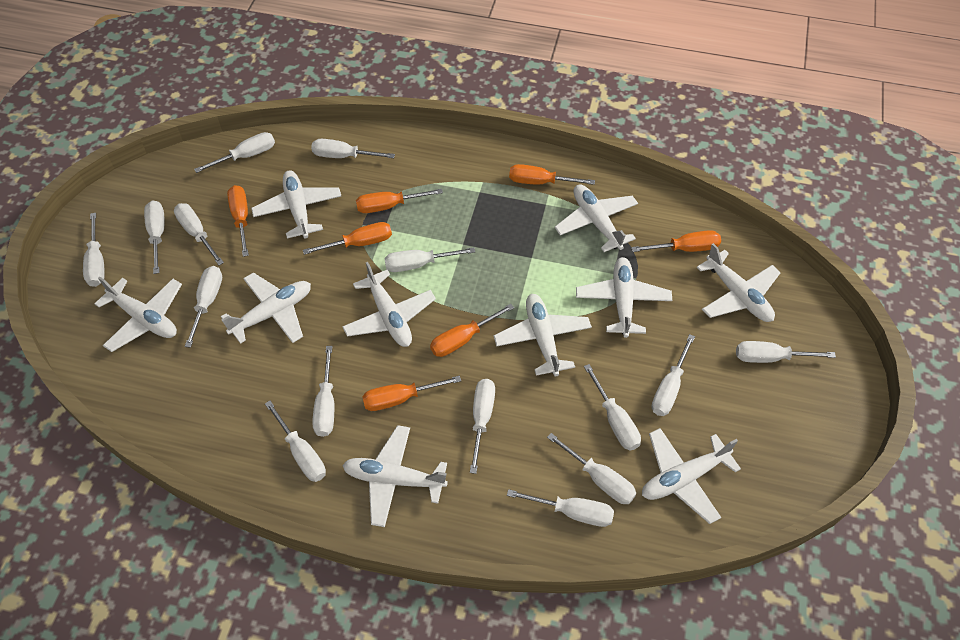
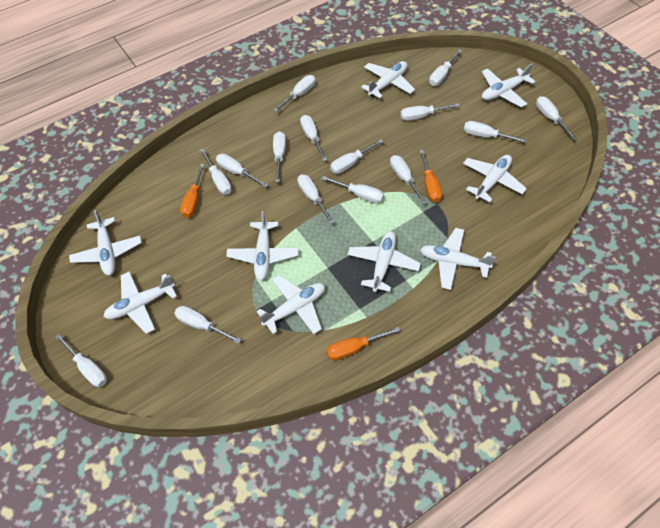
orange screwdriver: 7 -> 3
white plane: 10 -> 9

